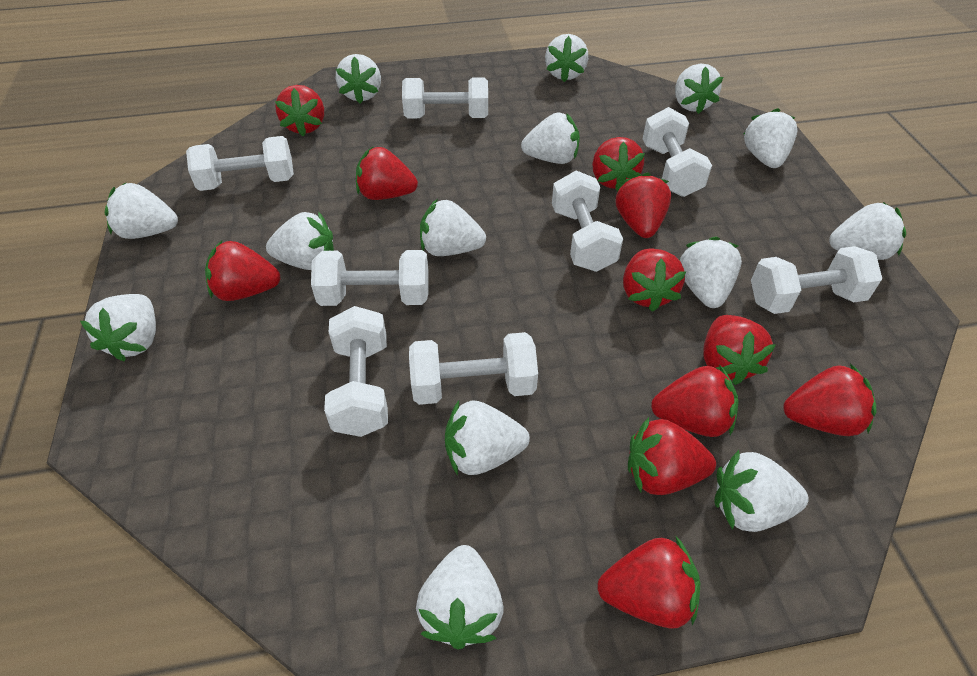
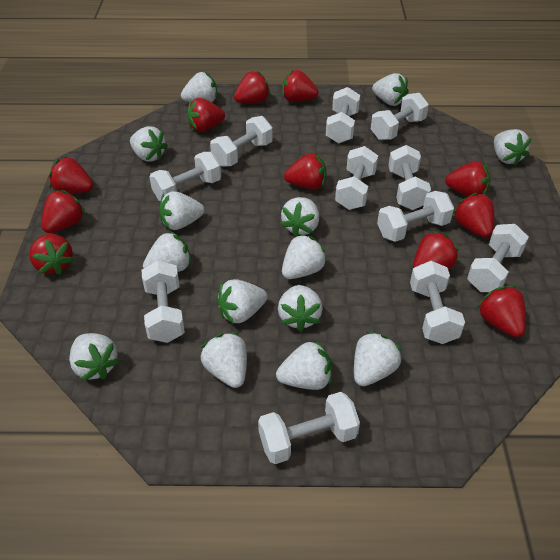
white dumbbell: 8 -> 11

